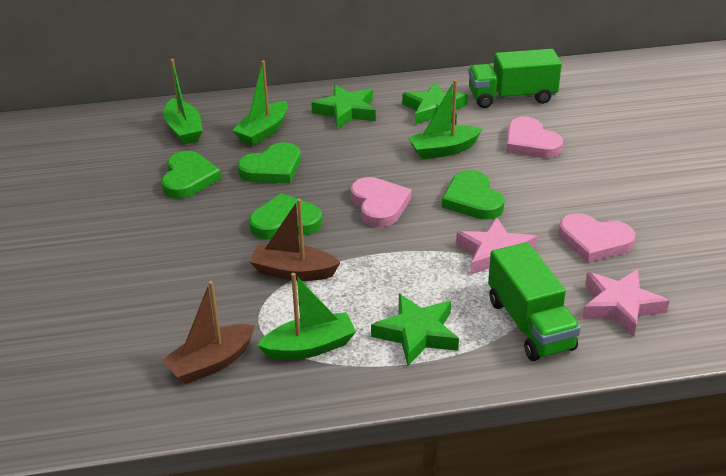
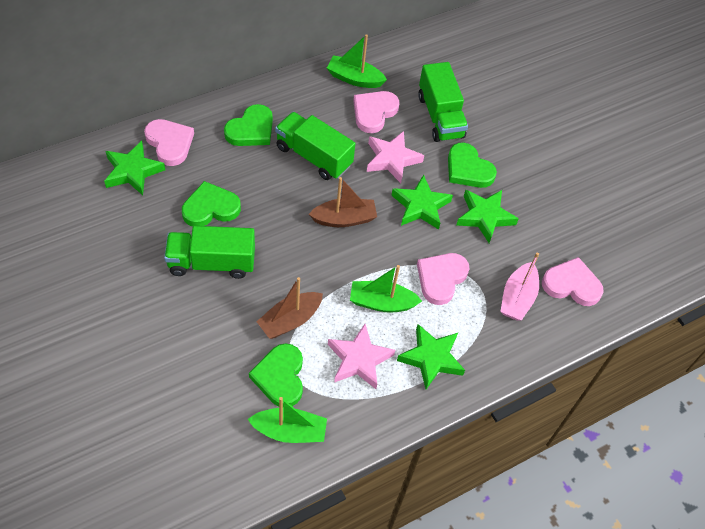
green boat: 4 -> 3
green star: 3 -> 4
green truck: 2 -> 3
pink boat: 0 -> 1
pink heart: 3 -> 4

